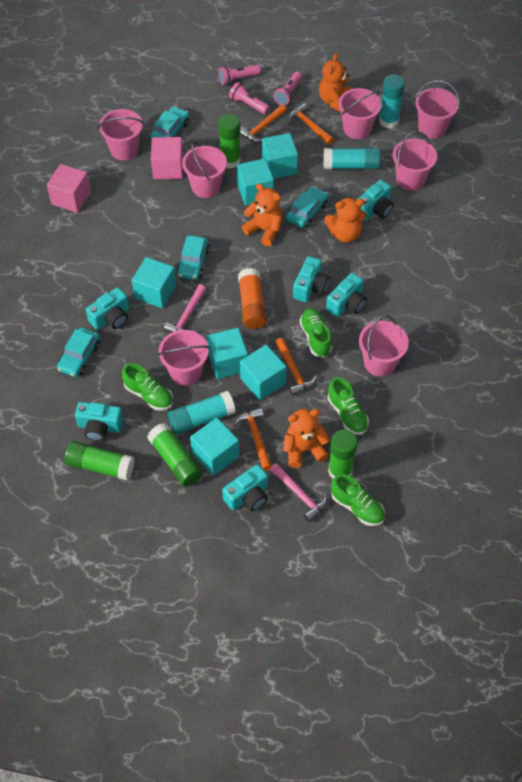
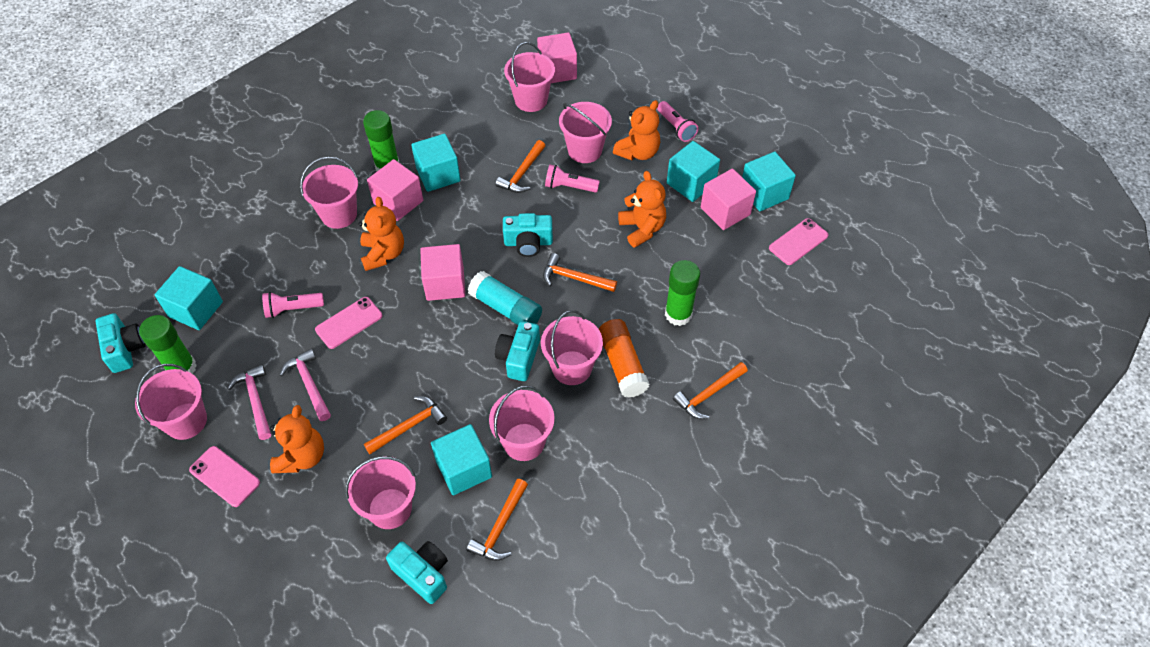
green glue stick: 4 -> 3
green shoe: 4 -> 0
orange hammer: 4 -> 5
pink cube: 2 -> 4
pink phone: 0 -> 3
turquoise camera: 6 -> 4
turquoise car: 4 -> 0
turquoise cube: 6 -> 5
turquoise glue stick: 3 -> 1

